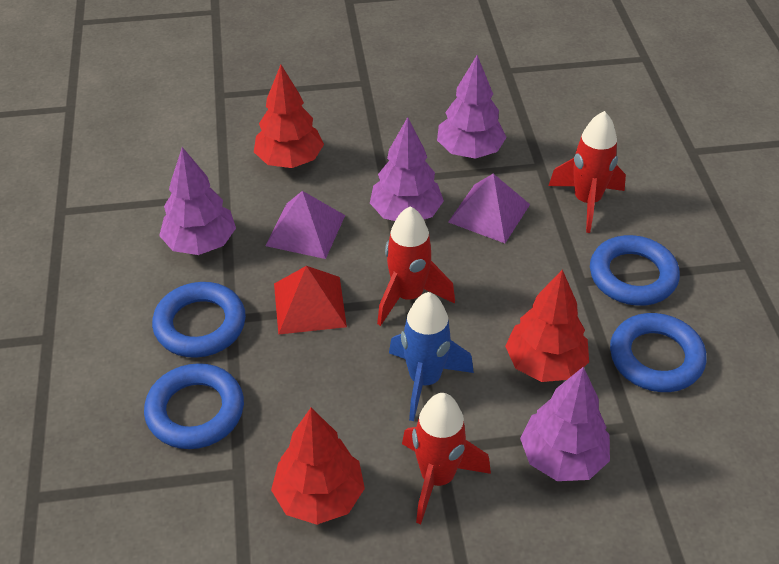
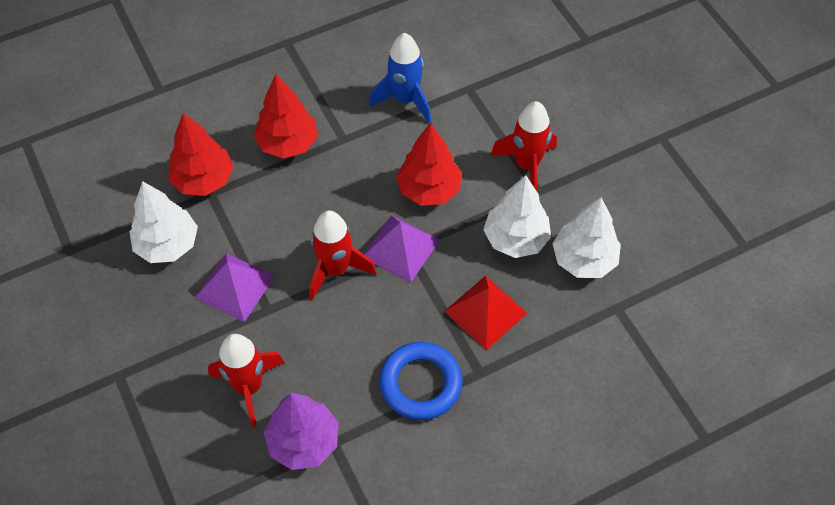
blue ring: 4 -> 1
purple tree: 4 -> 1
white tree: 0 -> 3

